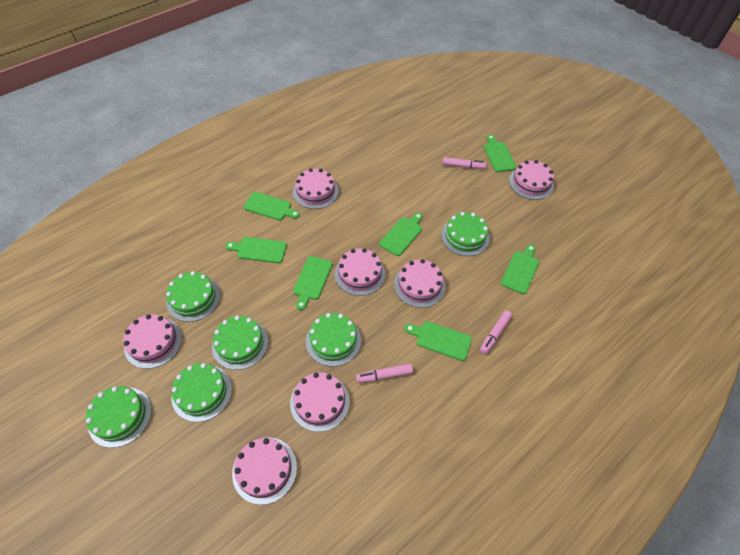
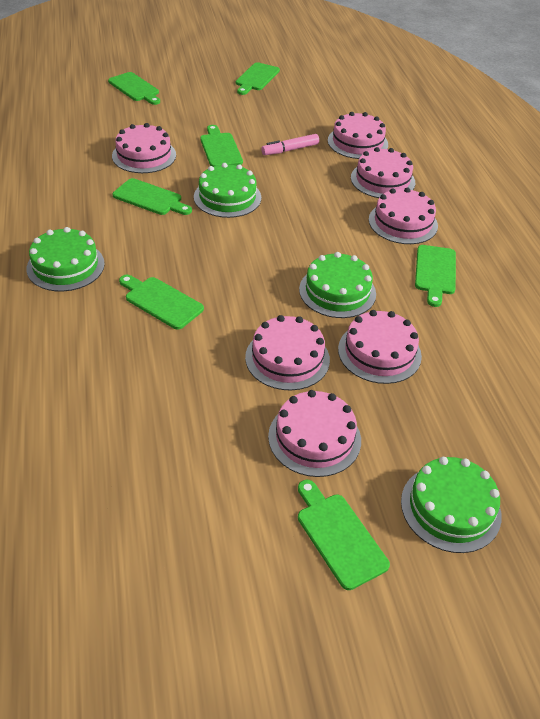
green cake: 6 -> 4
pink marker: 3 -> 1

